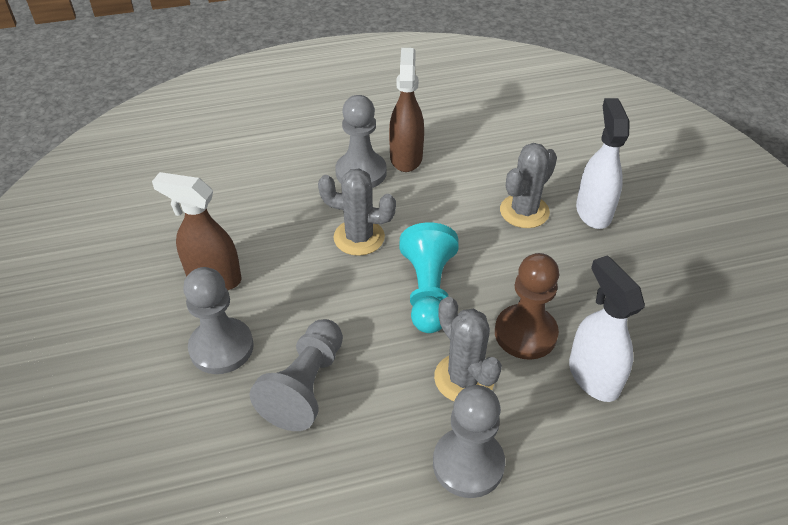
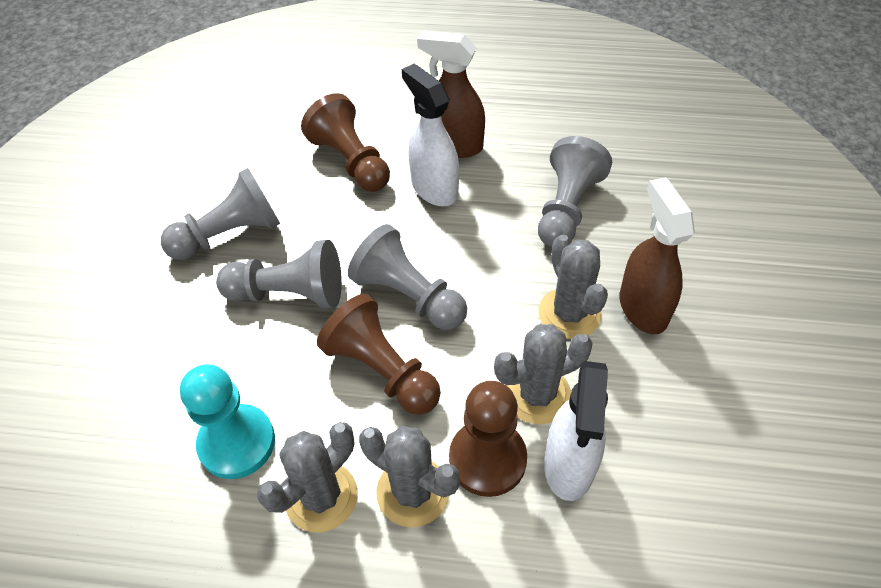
brown pawn: 1 -> 3
grey cactus: 3 -> 4

